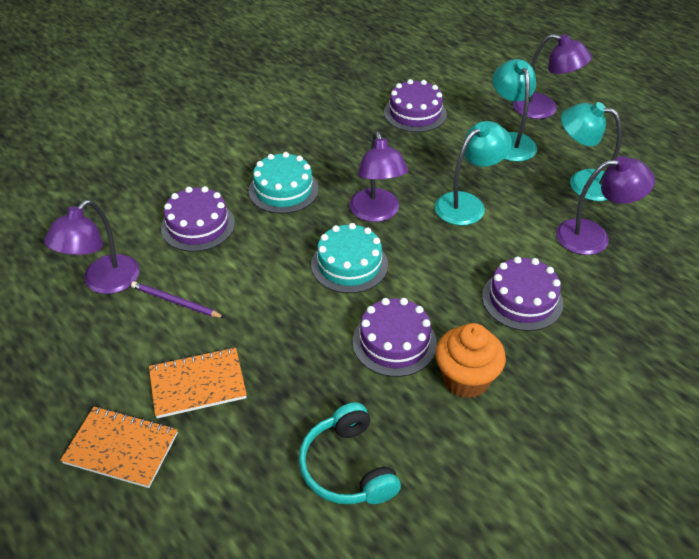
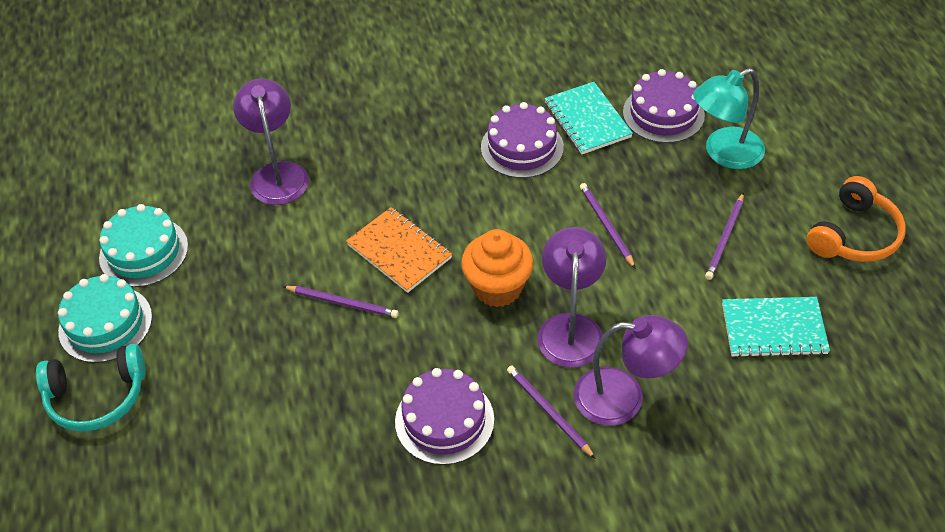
orange headphones: 0 -> 1
orange notebook: 2 -> 1
purple cake: 4 -> 3
purple lamp: 4 -> 3
purple pencil: 1 -> 4
turquoise lamp: 3 -> 1
turquoise notebook: 0 -> 2

